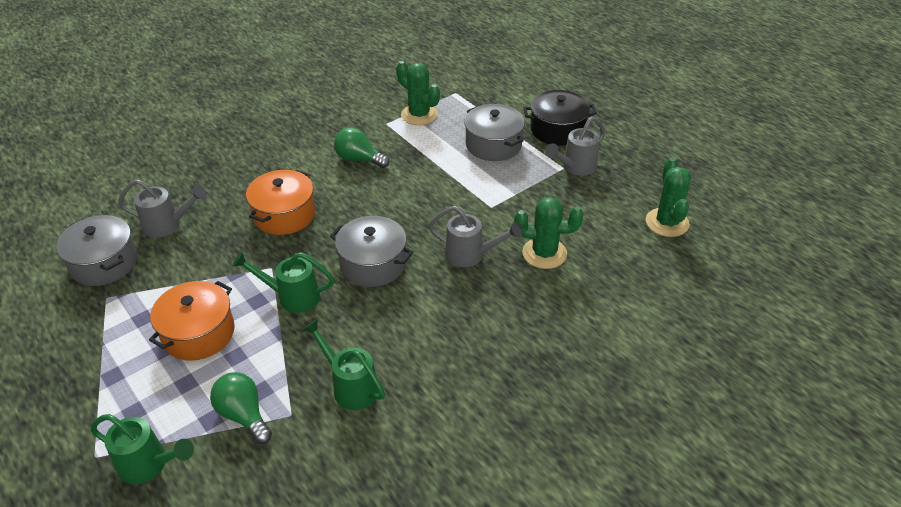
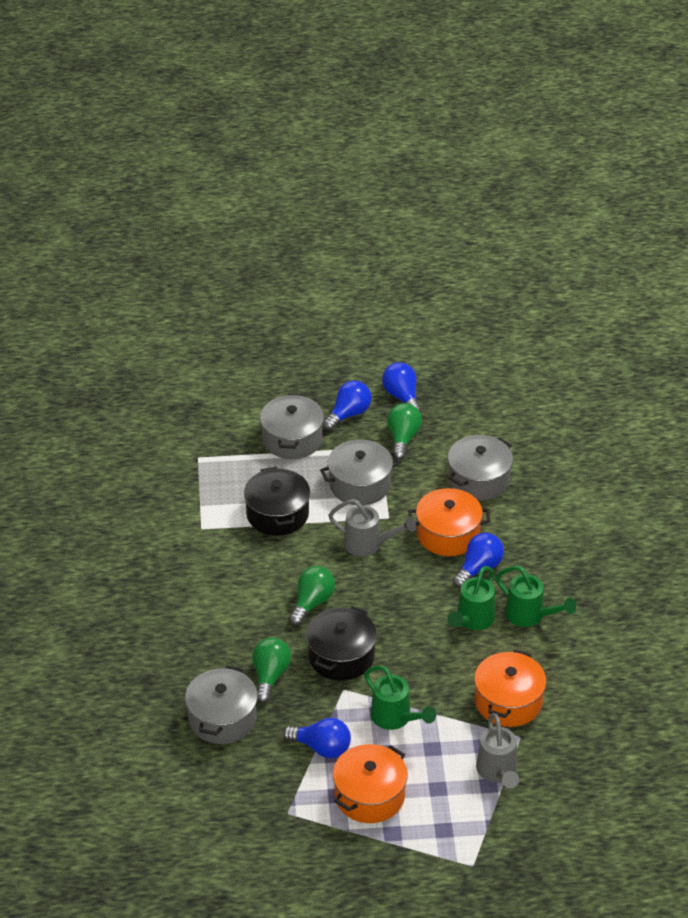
black pot: 1 -> 2
blue light bulb: 0 -> 4
green cactus: 3 -> 0
green light bulb: 2 -> 3
grey pot: 3 -> 4
grey watering can: 3 -> 2
orange pot: 2 -> 3

